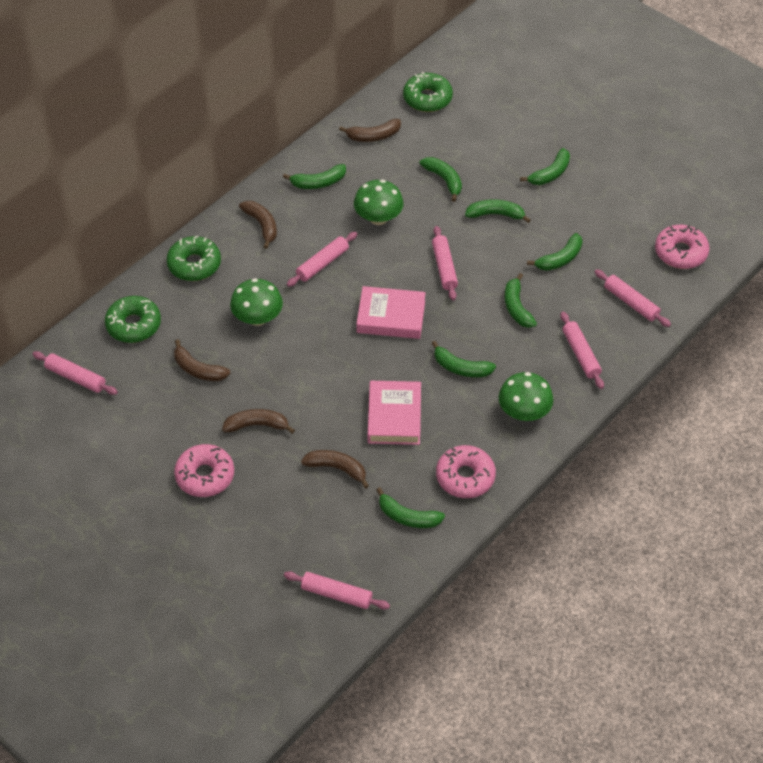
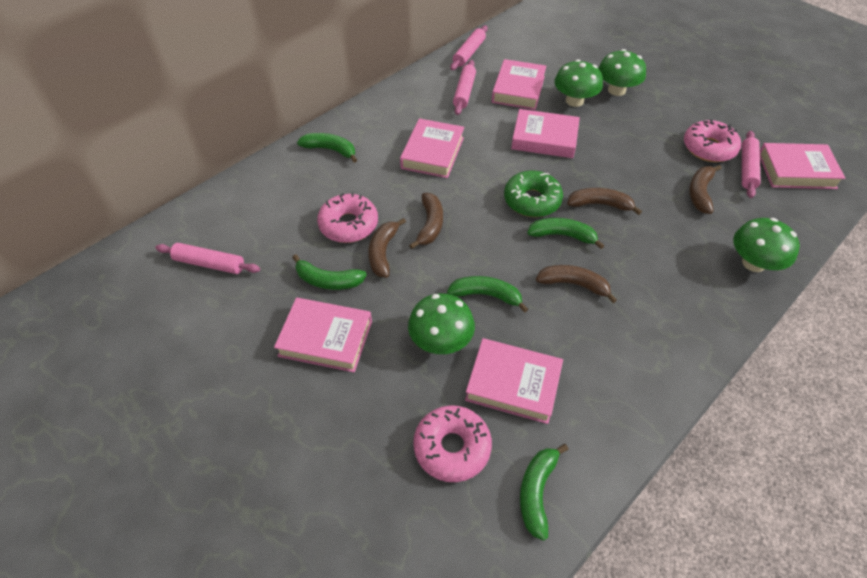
green banana: 8 -> 5
green donut: 3 -> 1
green mushroom: 3 -> 4
pink book: 2 -> 6
pink rolling pin: 6 -> 4

